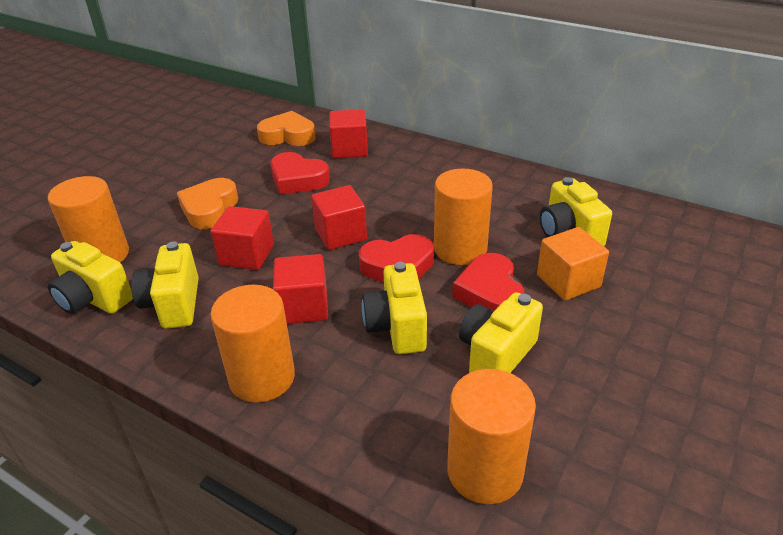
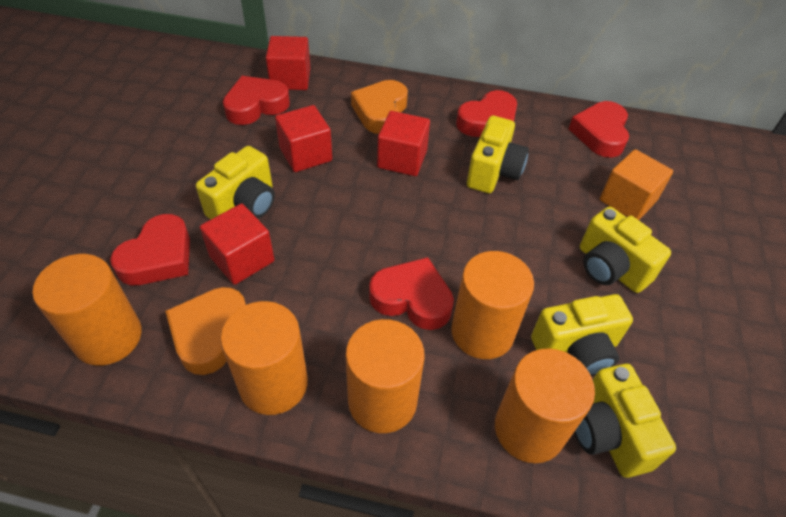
orange cylinder: 4 -> 5
red heart: 3 -> 5

